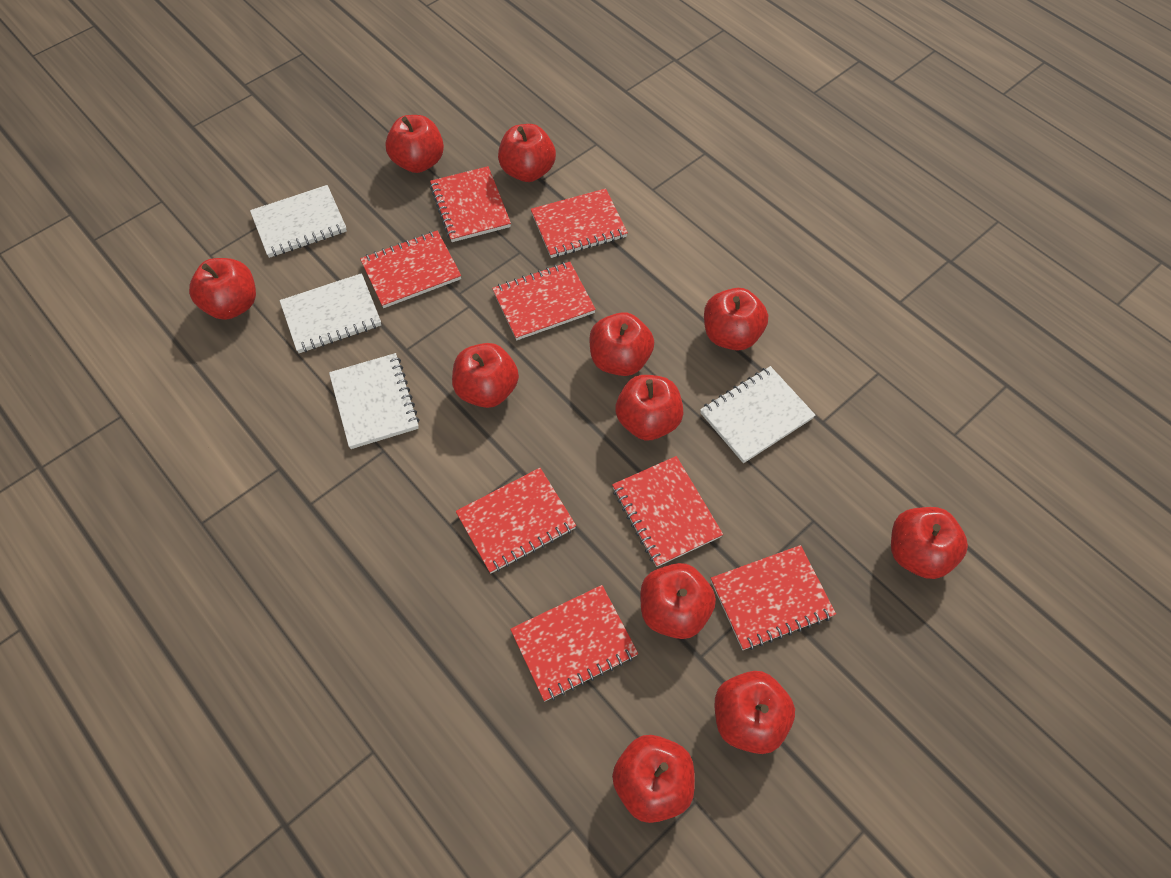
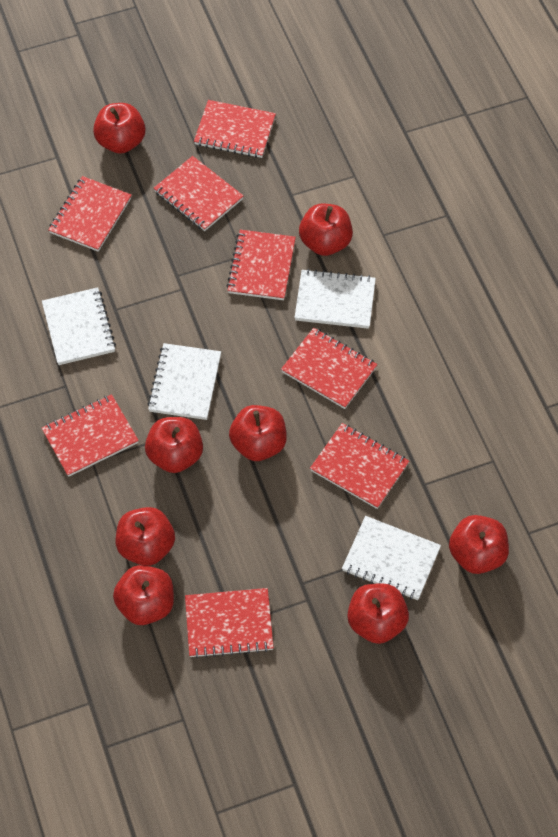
red apple: 11 -> 8

